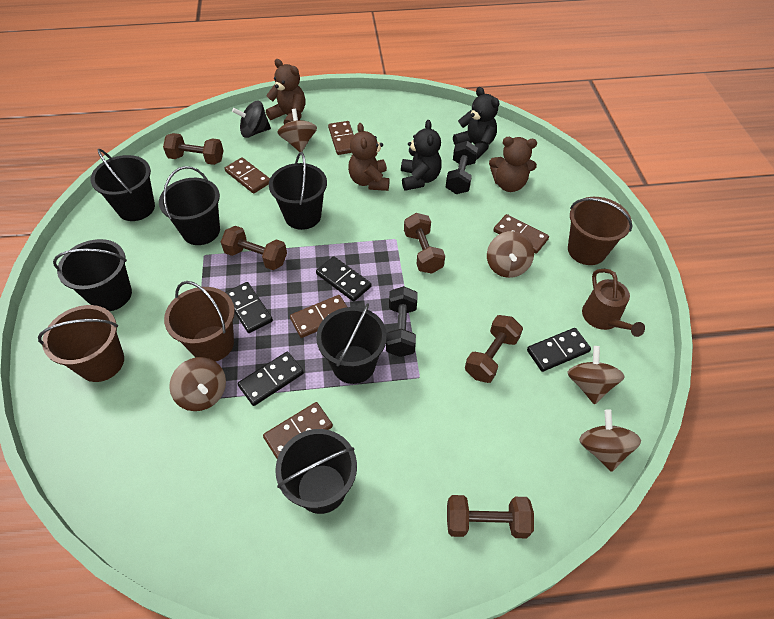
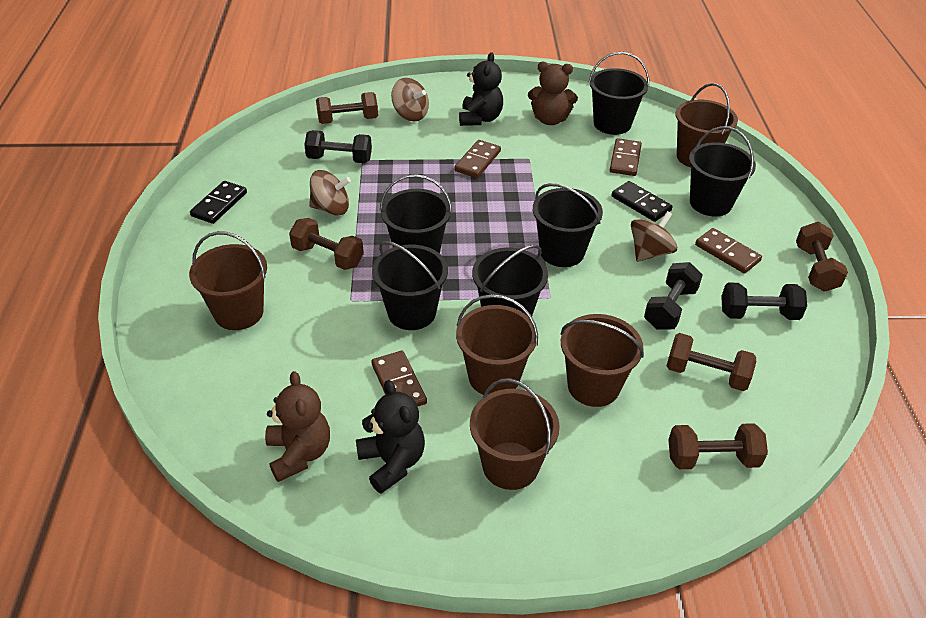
black domino: 4 -> 2
black dumbbell: 2 -> 3
black spinning top: 1 -> 0
brown bucket: 3 -> 5
brown domino: 5 -> 4
brown spinning top: 5 -> 3
brown teddy bear: 3 -> 2
brown watering can: 1 -> 0

